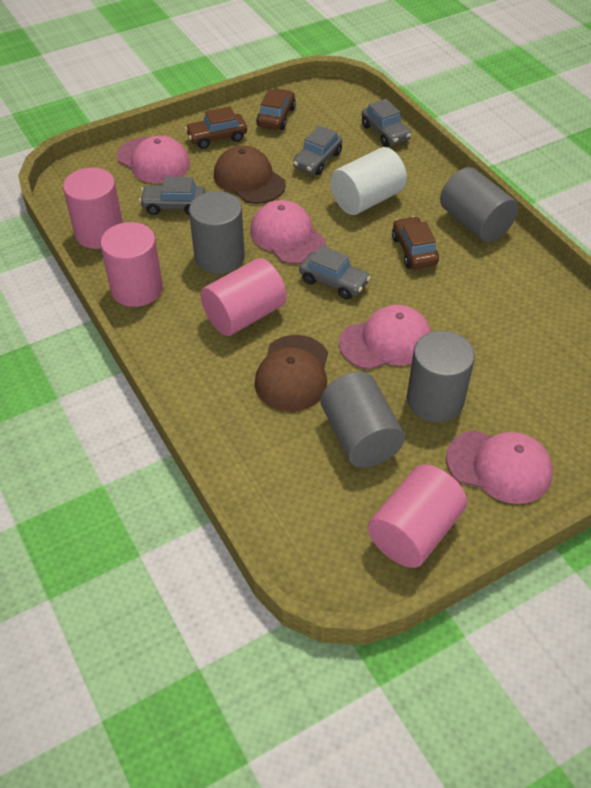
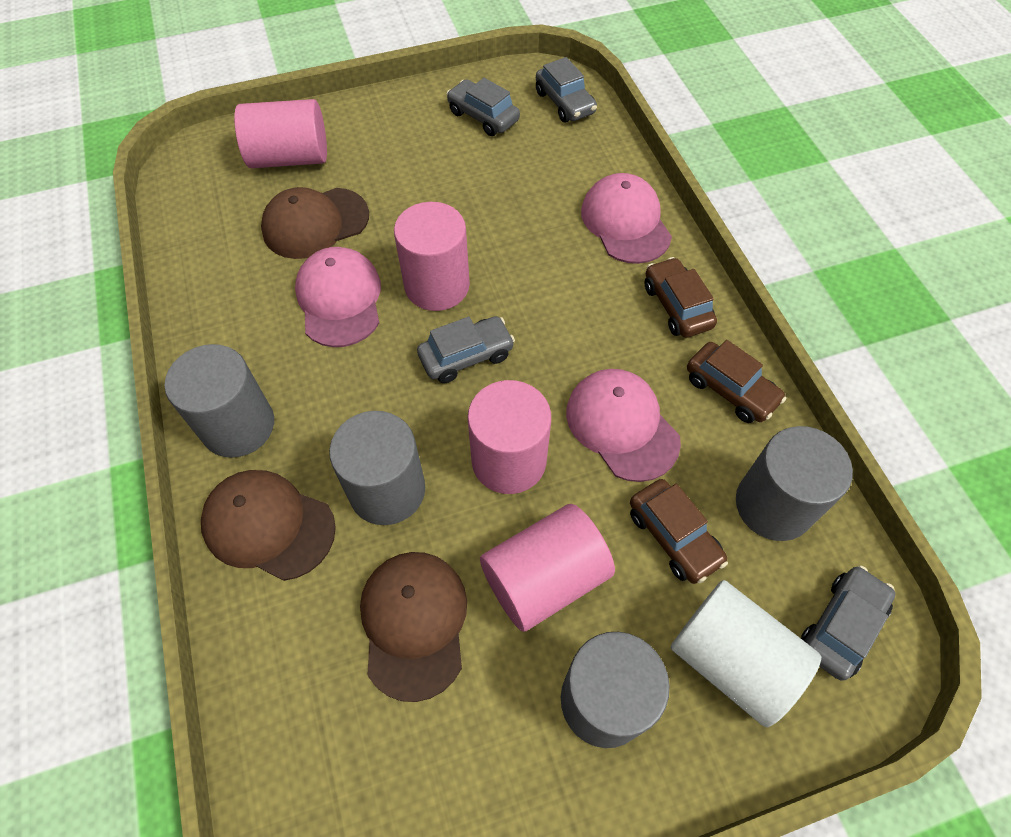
brown cap: 2 -> 3
pink cap: 4 -> 3

